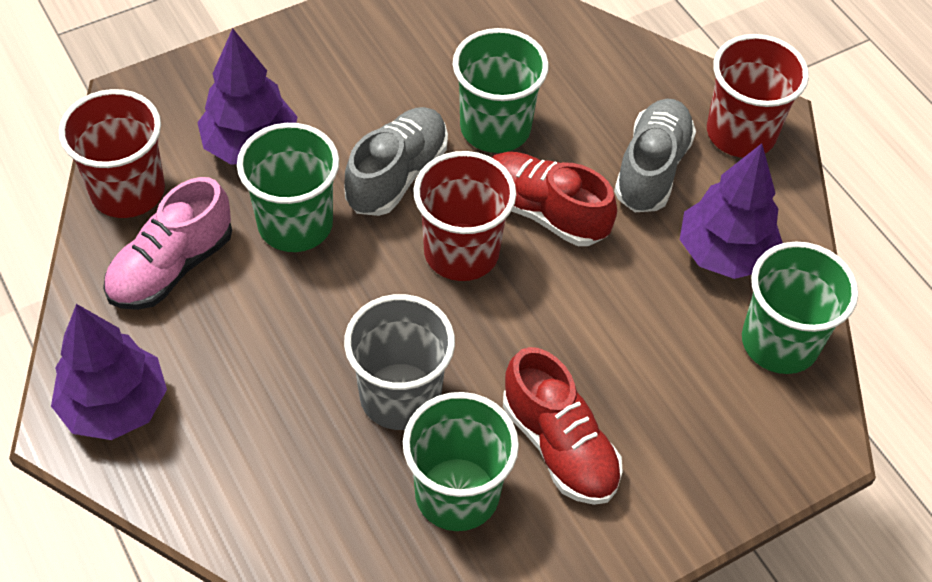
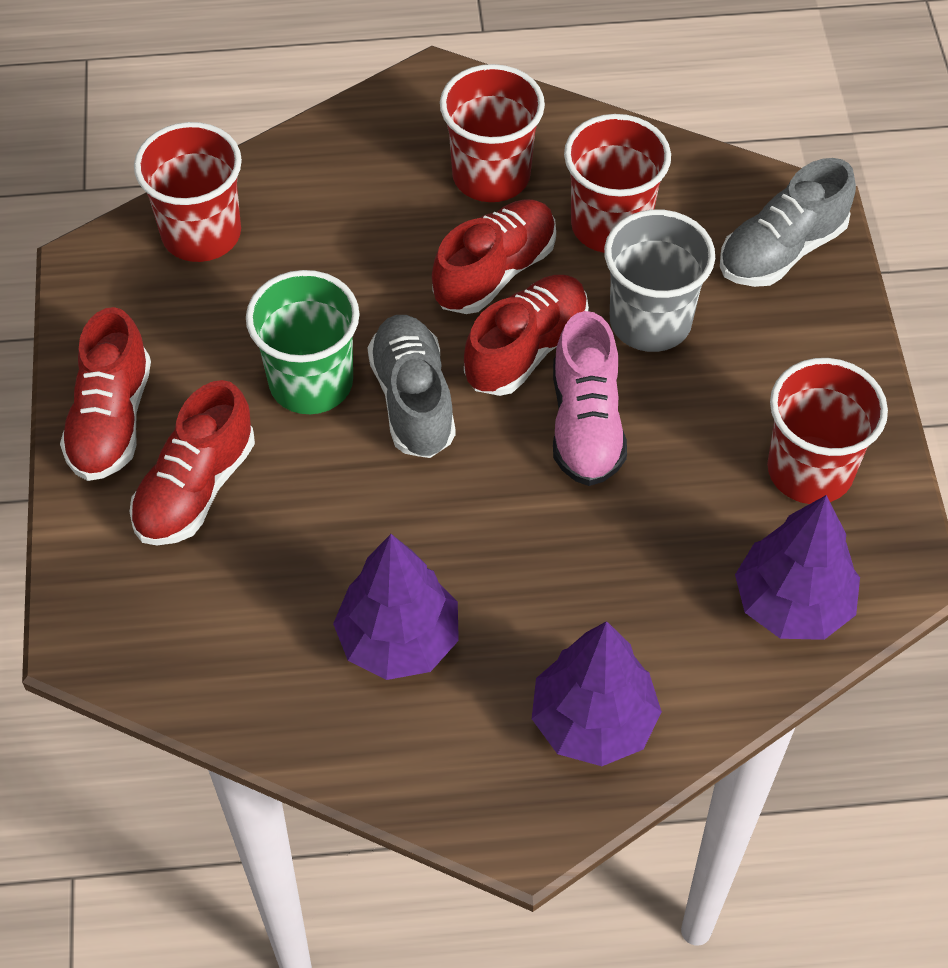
green cup: 4 -> 1
red cup: 3 -> 4
red shoe: 2 -> 4

